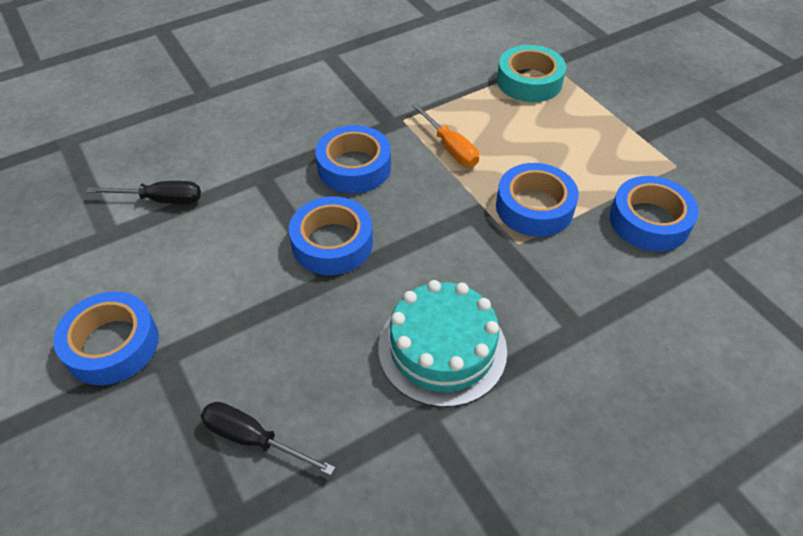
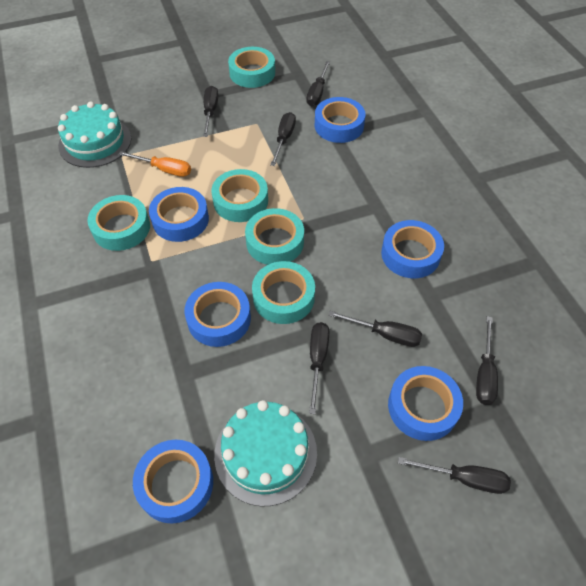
black screwdriver: 2 -> 7
blue tape: 5 -> 6
turquoise cake: 1 -> 2
turquoise tape: 1 -> 5

